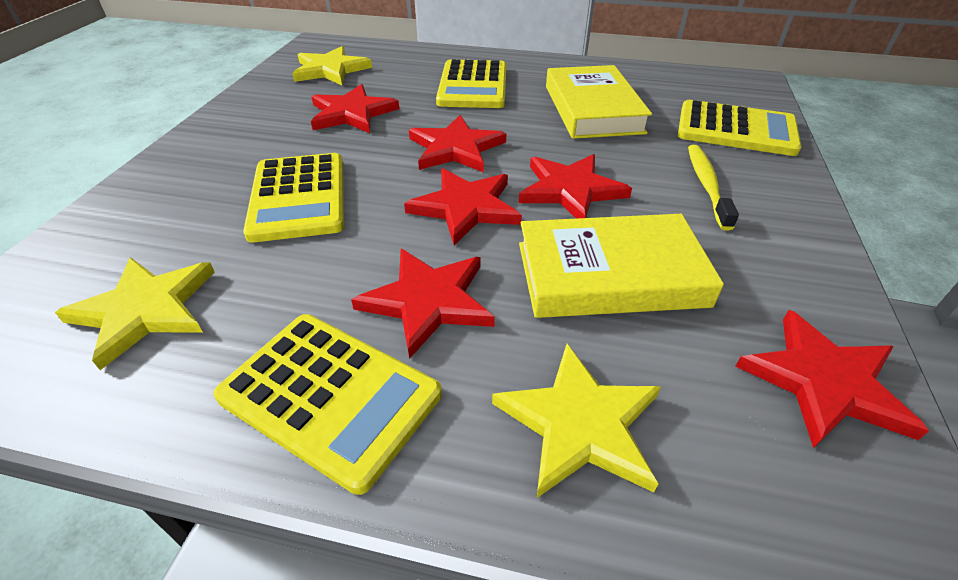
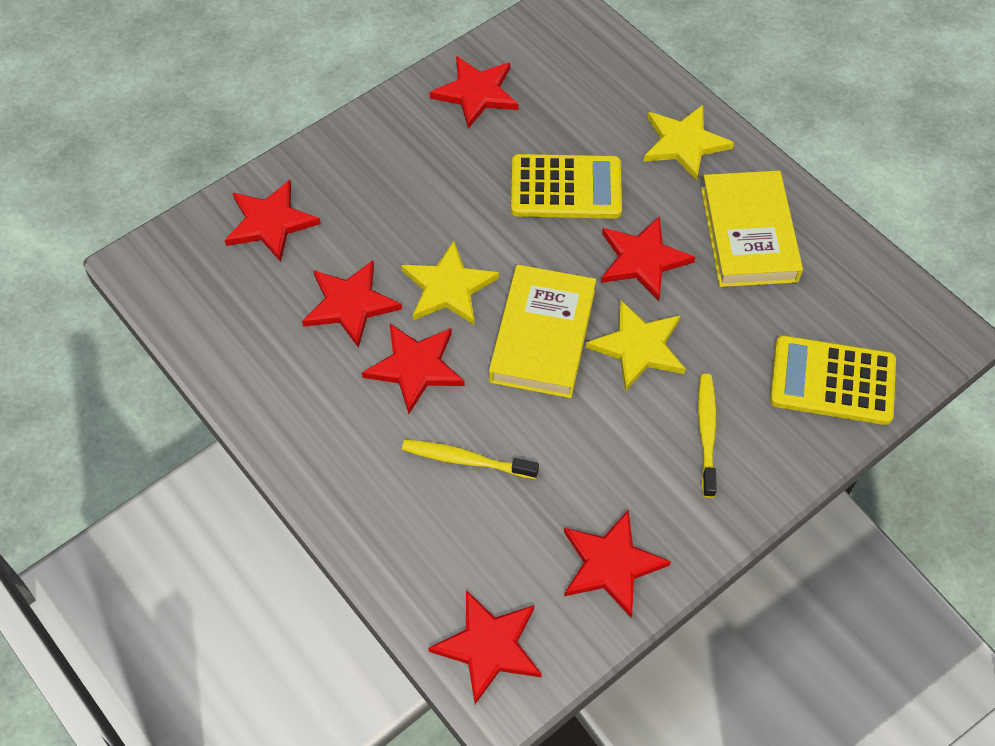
red star: 6 -> 7
yellow calculator: 4 -> 2
yellow toothbrush: 1 -> 2

